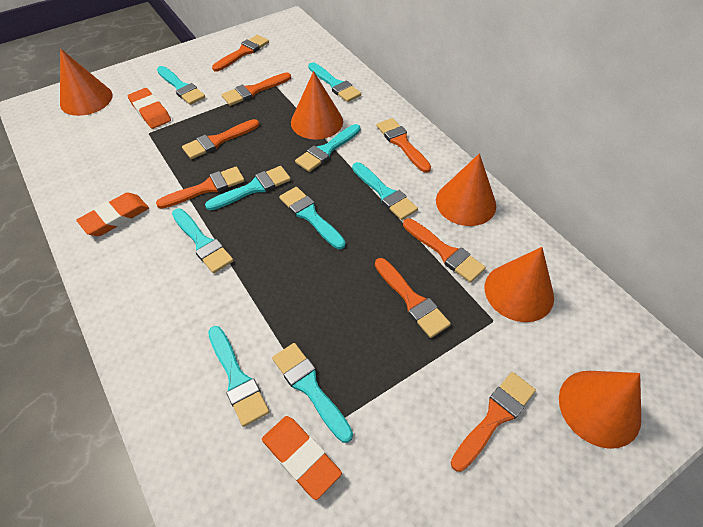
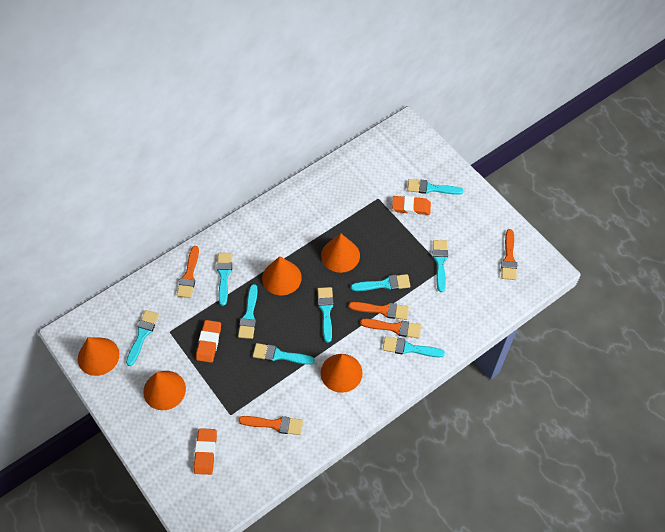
orange brush: 8 -> 5

